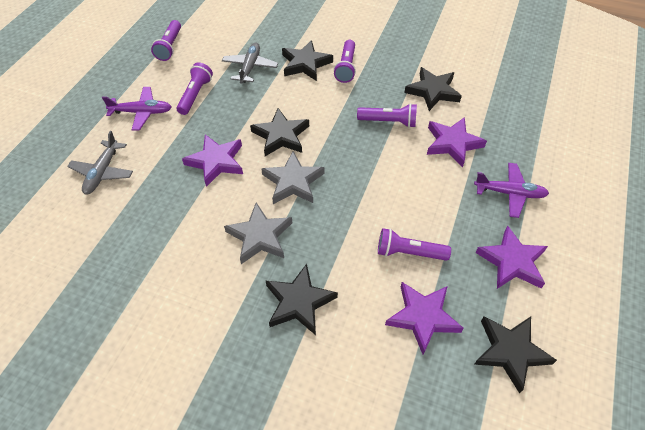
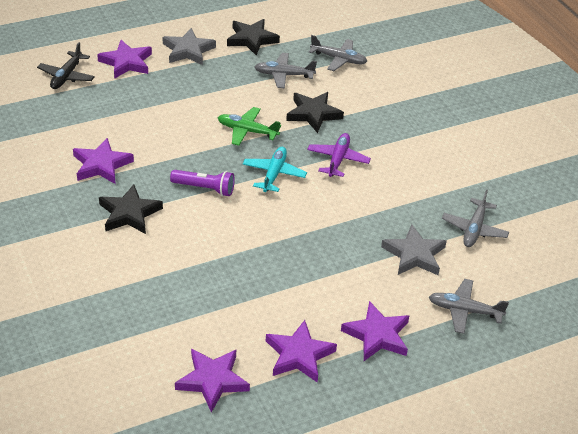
black plane: 0 -> 1
black star: 5 -> 3
green plane: 0 -> 1
grey plane: 2 -> 4
purple flashlight: 5 -> 1
purple plane: 2 -> 1
purple star: 4 -> 5
turquoise plane: 0 -> 1

